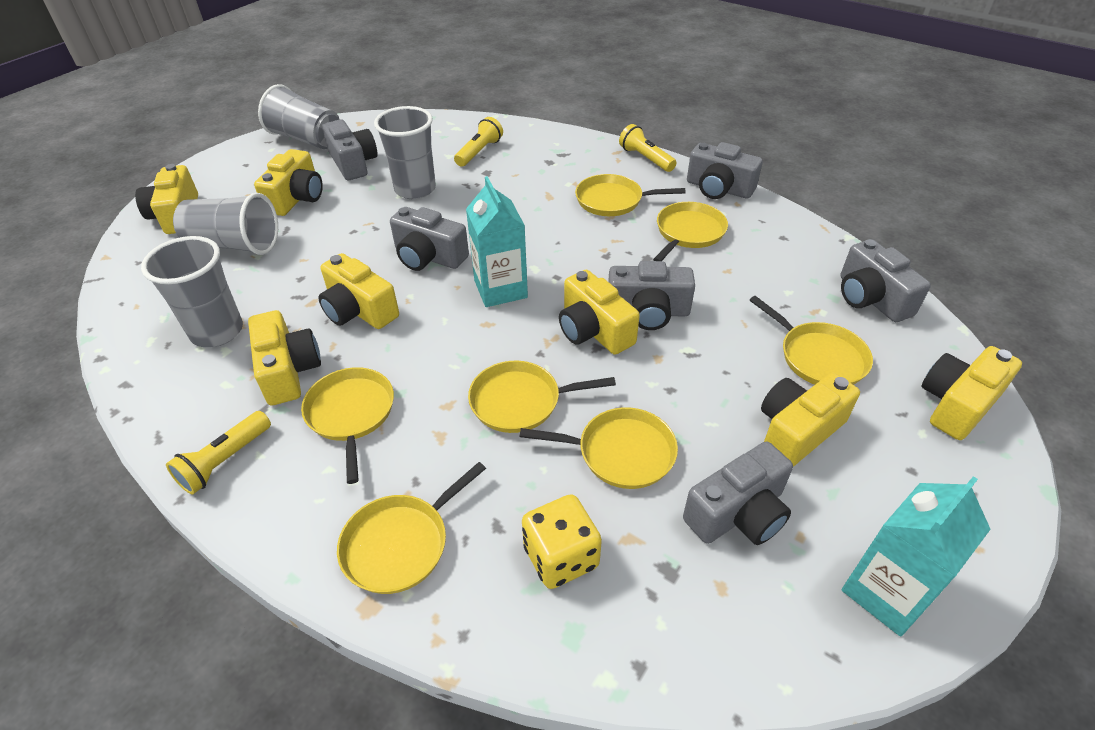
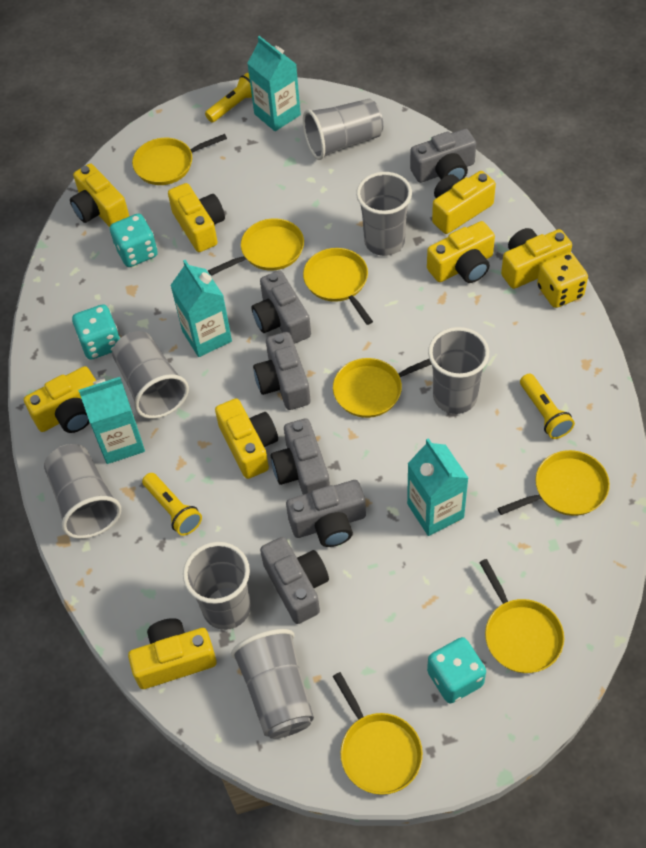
grey cup: 4 -> 7
turquoise carton: 2 -> 4
turquoise dice: 0 -> 3
yellow camera: 7 -> 8

